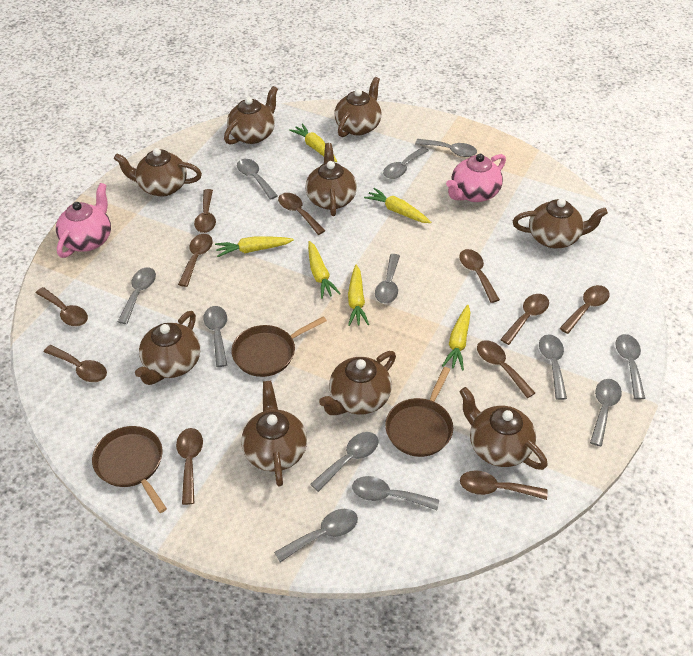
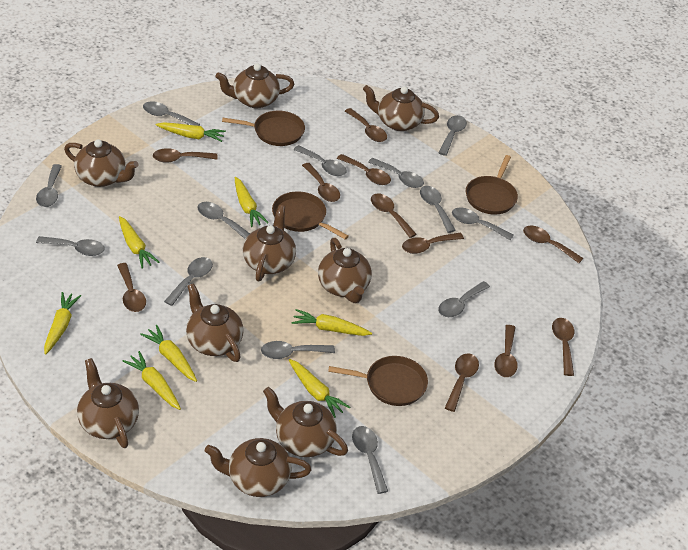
brown pan: 3 -> 4
grey spoon: 12 -> 13
pink teapot: 2 -> 0
yellow carrot: 6 -> 8

